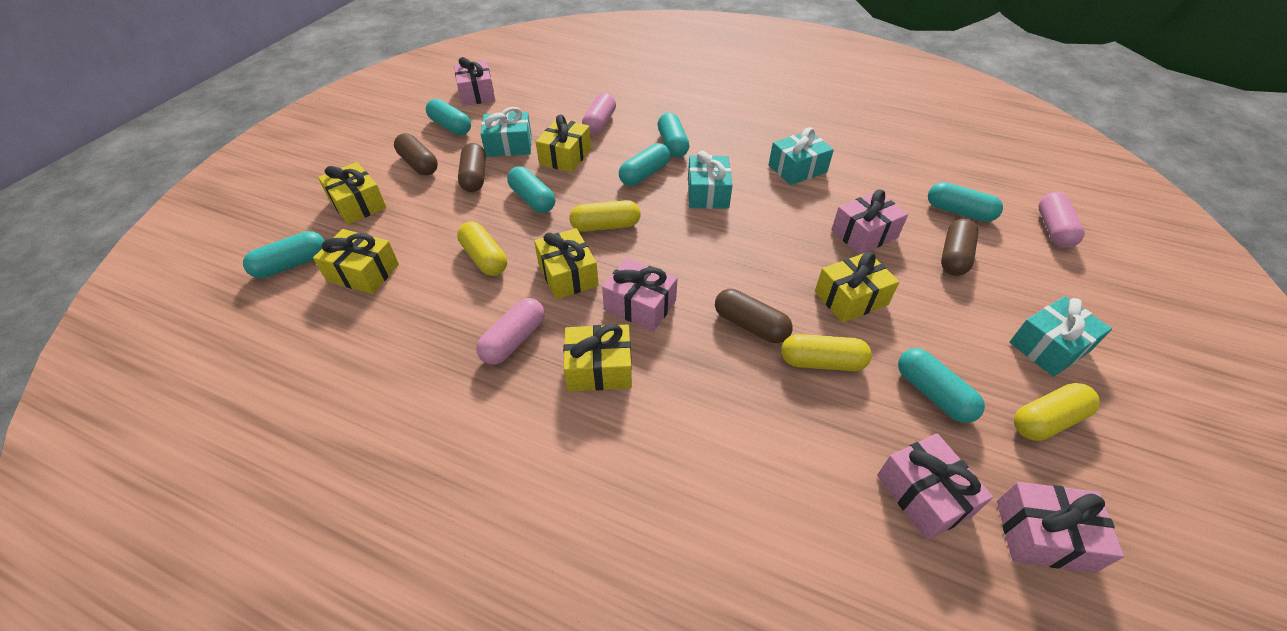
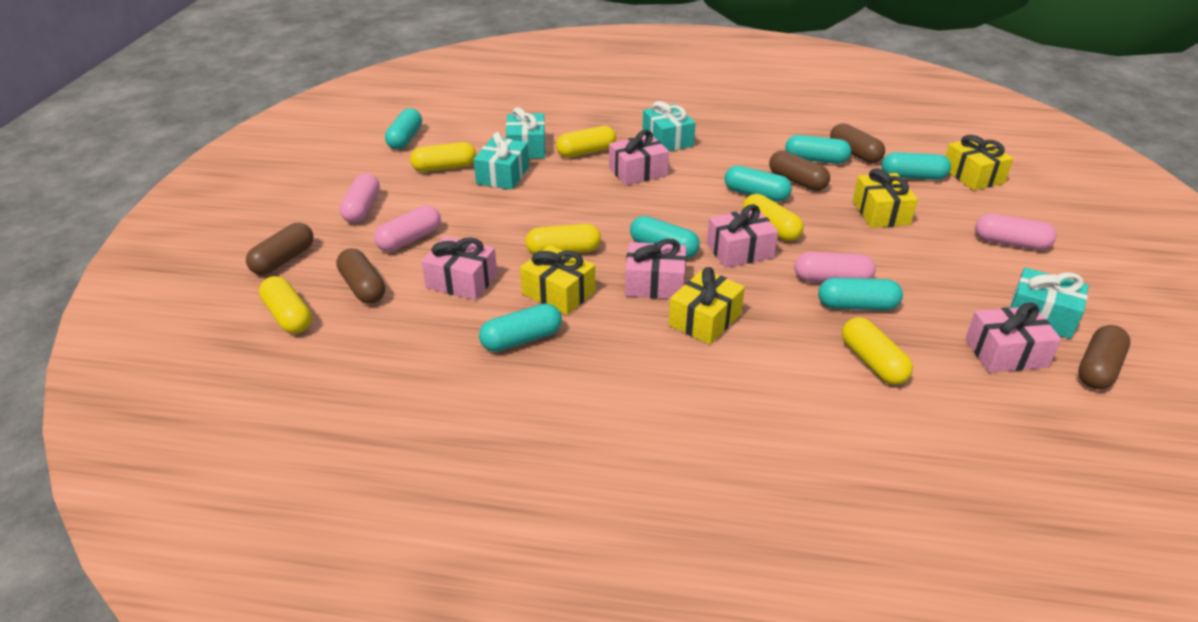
brown capsule: 4 -> 5
pink capsule: 3 -> 4
yellow capsule: 4 -> 6
yellow gift: 6 -> 4

